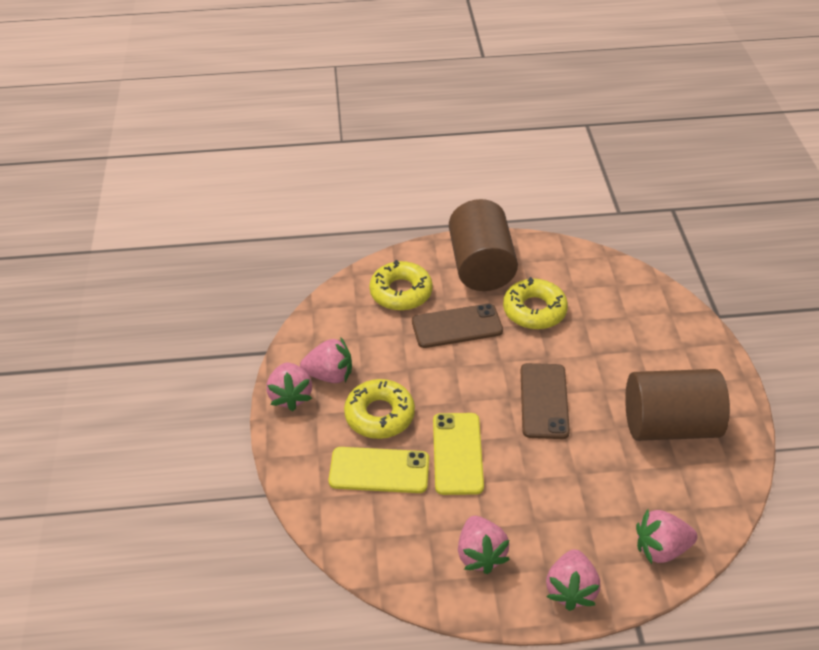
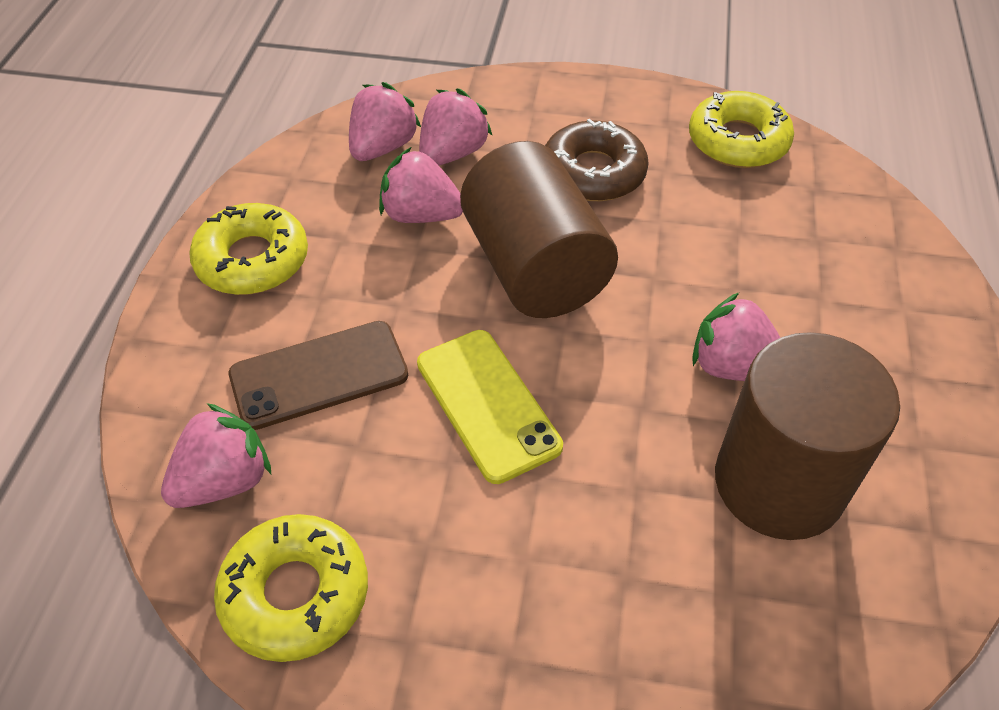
brown donut: 0 -> 1
brown phone: 2 -> 1
yellow phone: 2 -> 1

